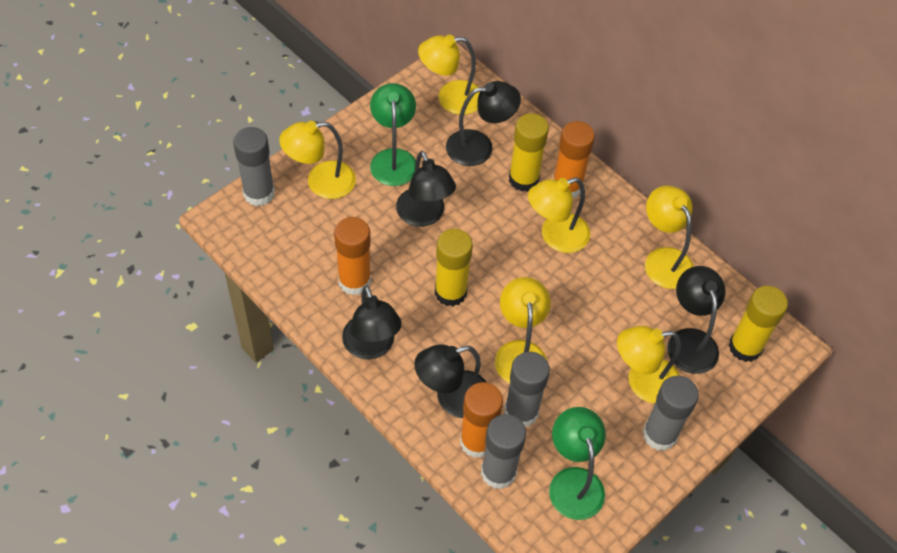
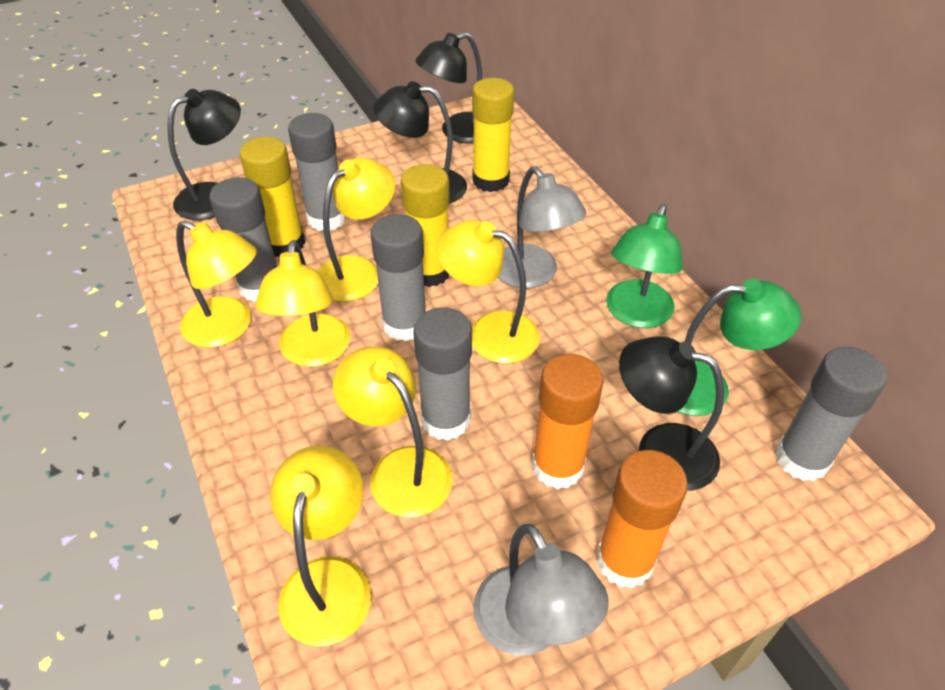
black lamp: 5 -> 4
grey glue stick: 4 -> 5
grey lamp: 0 -> 2
orange glue stick: 3 -> 2

